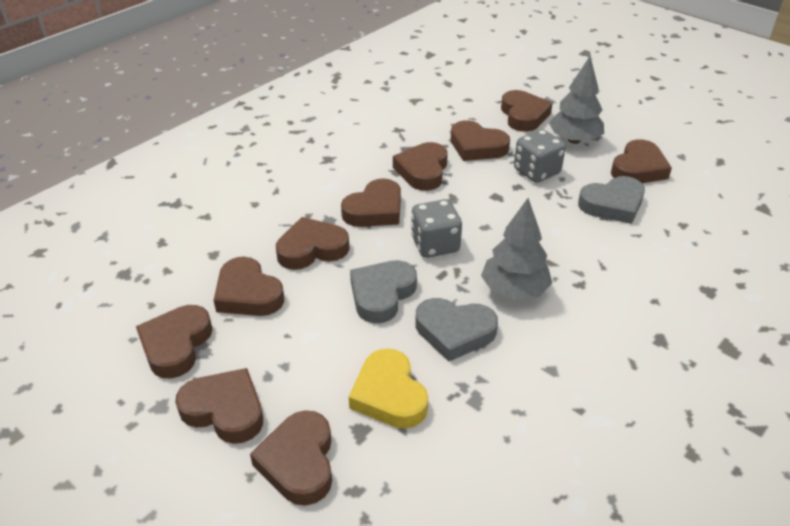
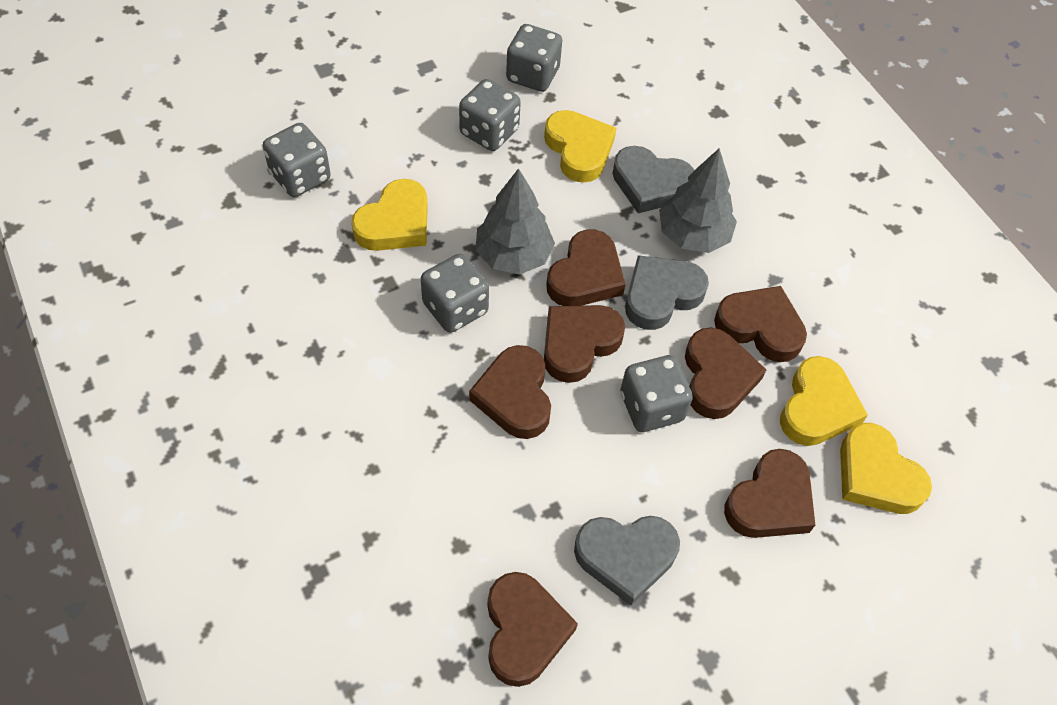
brown heart: 10 -> 7
grey dice: 2 -> 5
yellow heart: 1 -> 4

